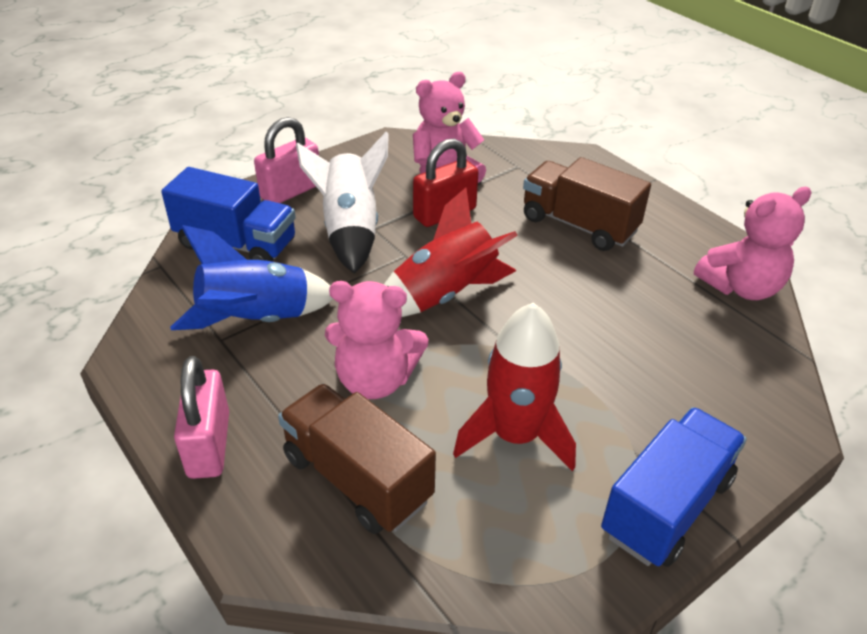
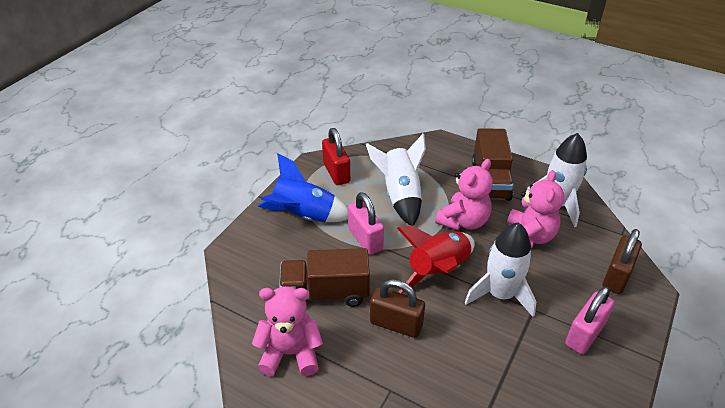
blue truck: 2 -> 0
brown padlock: 0 -> 2
red rocket: 2 -> 1
white rocket: 1 -> 3

